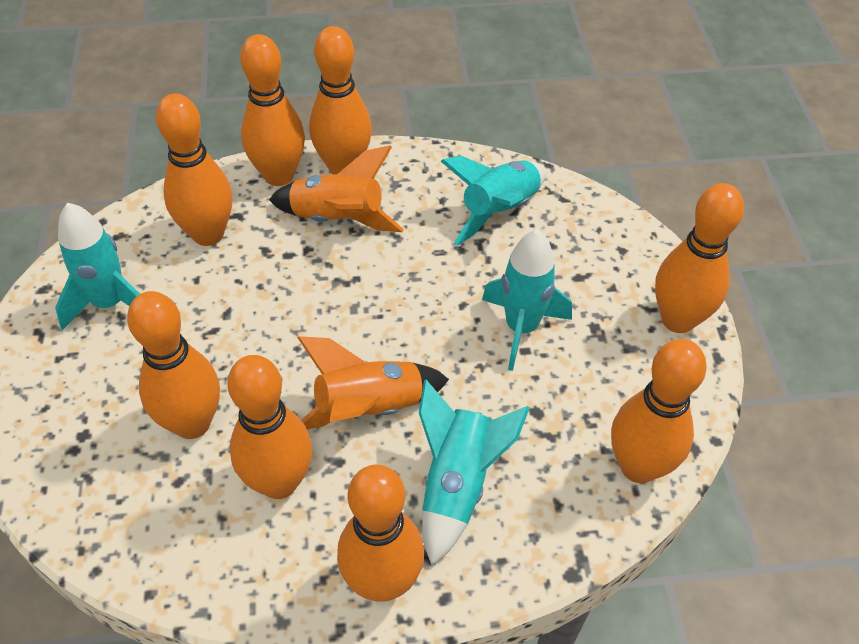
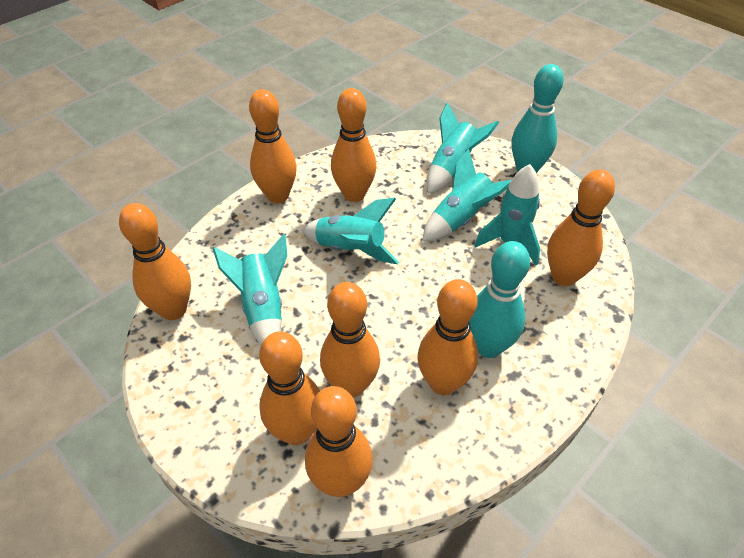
orange rocket: 2 -> 0
turquoise bowling pin: 0 -> 2
turquoise rocket: 4 -> 5

